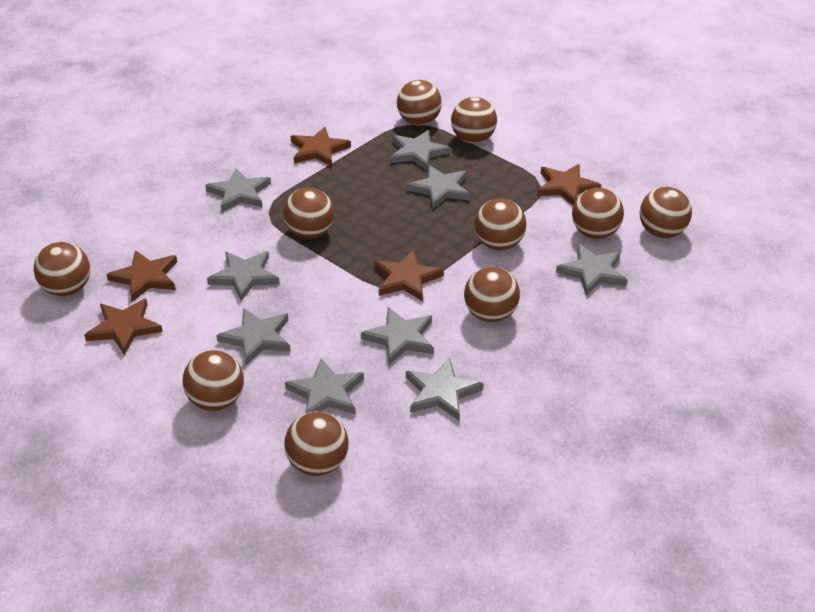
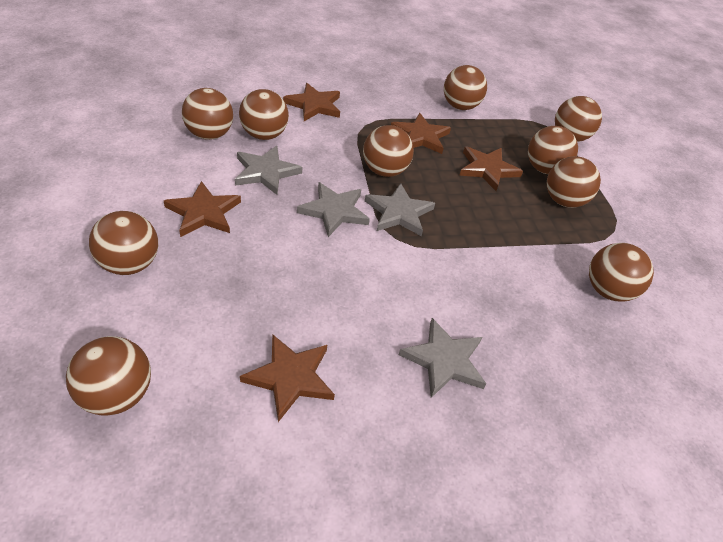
grey star: 9 -> 4

